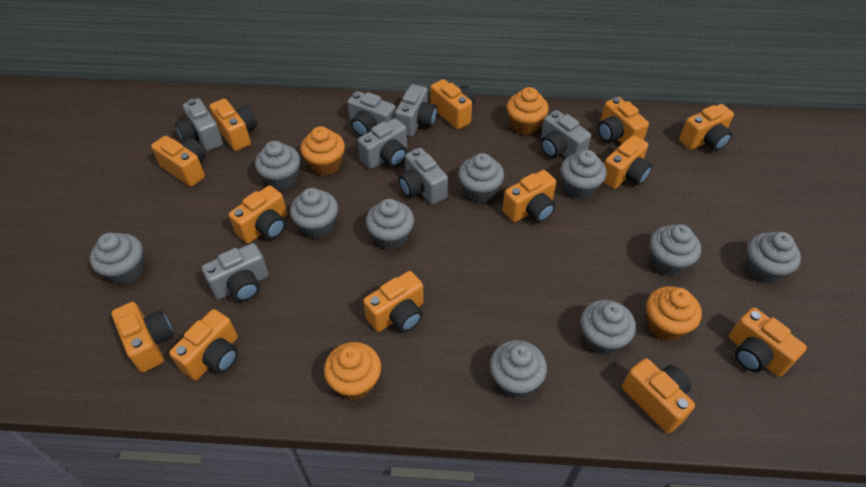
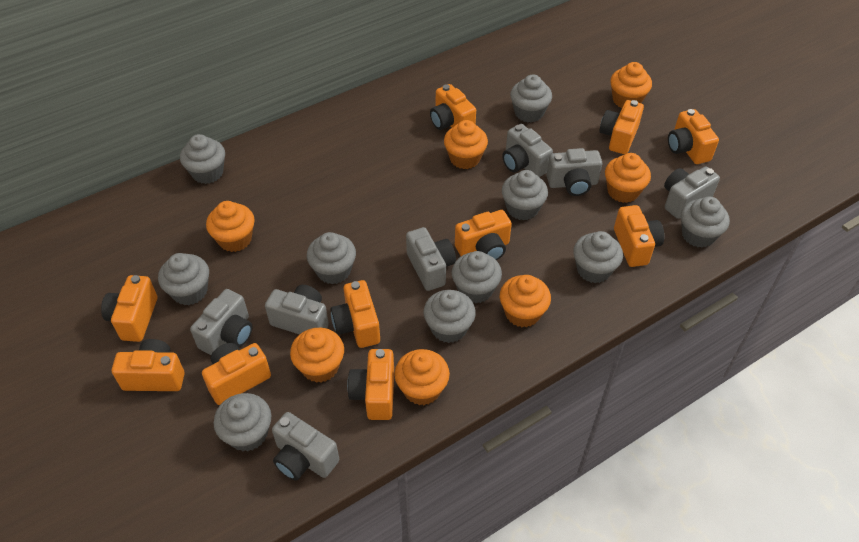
orange camera: 13 -> 10
orange cupcake: 4 -> 7

